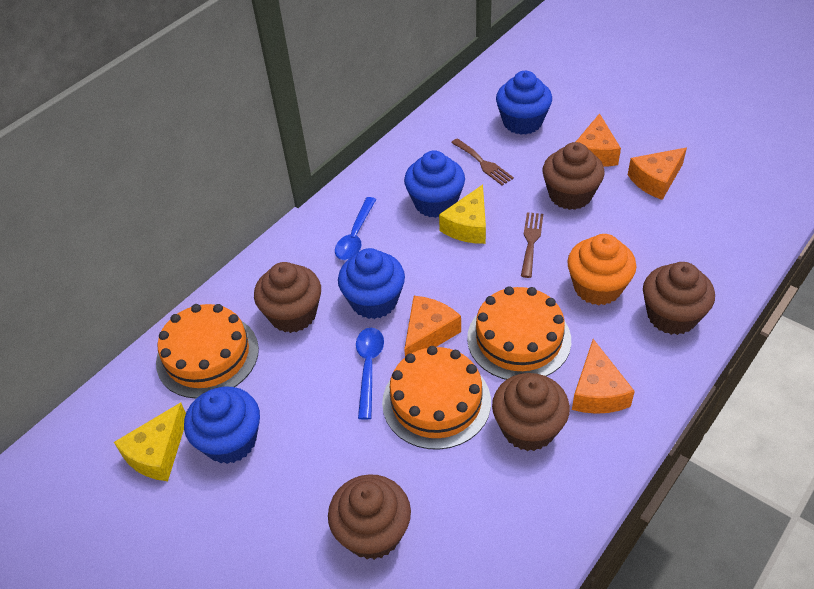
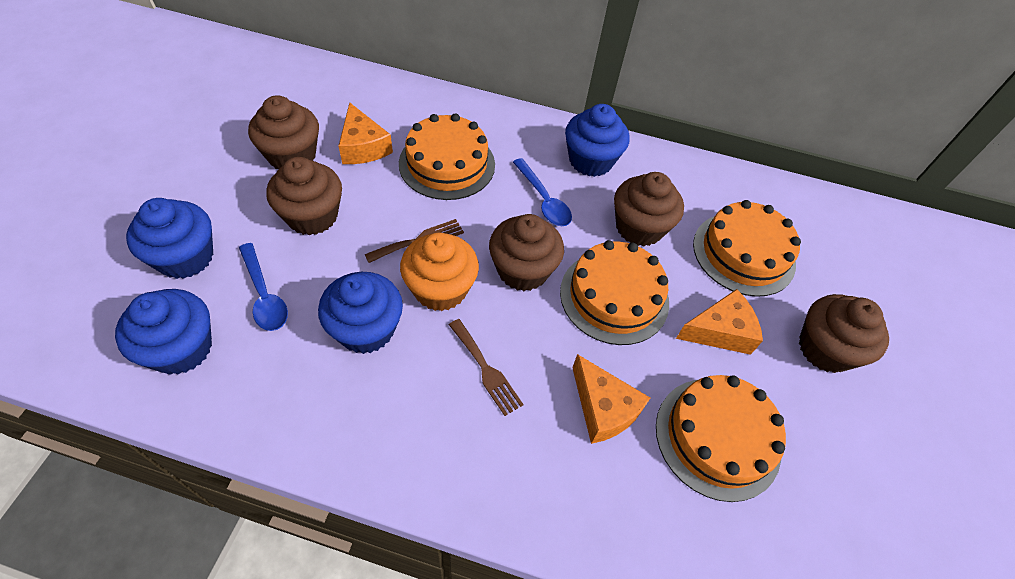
orange cake: 3 -> 4
orange cheese: 4 -> 3
yellow cheese: 2 -> 0

